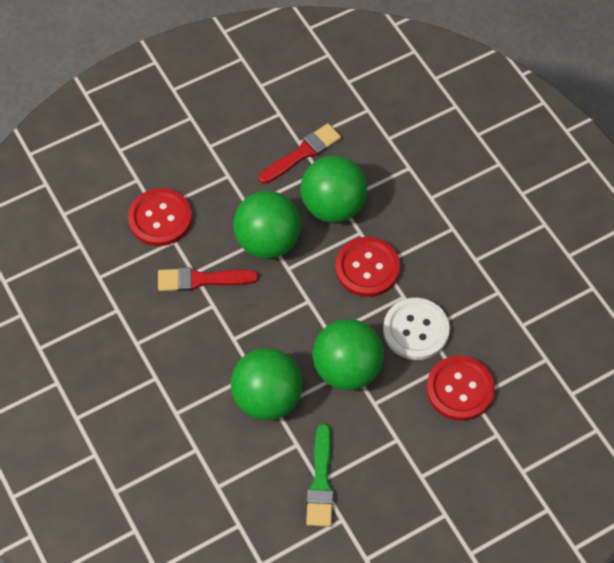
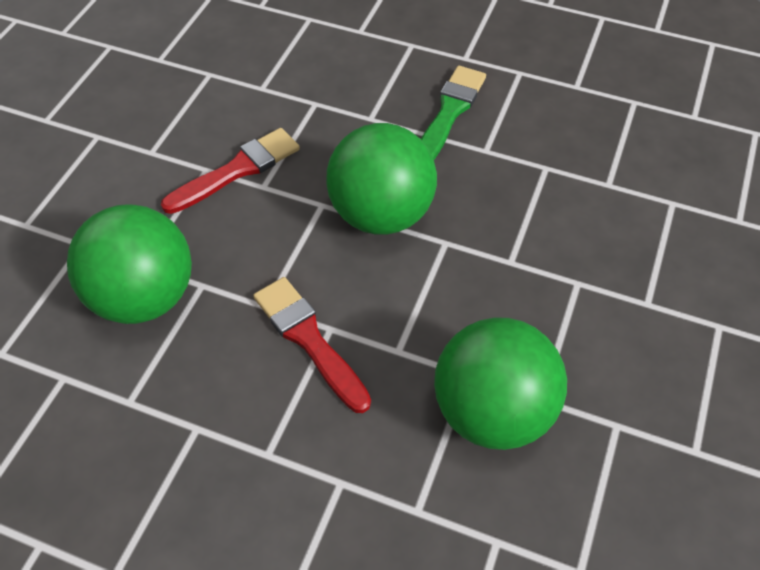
green ball: 4 -> 3
red button: 3 -> 0
white button: 1 -> 0

